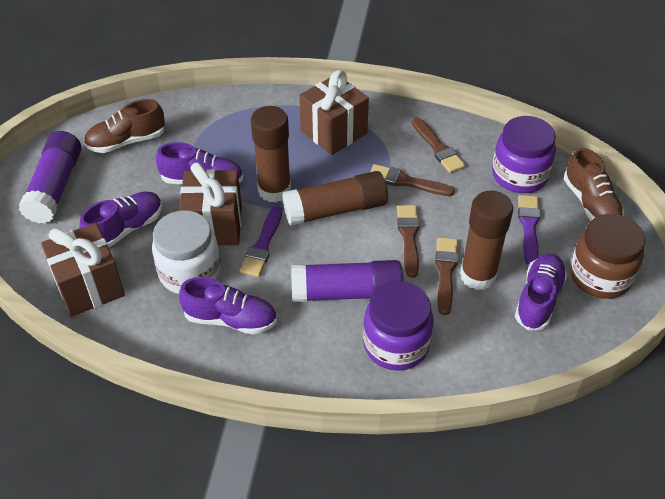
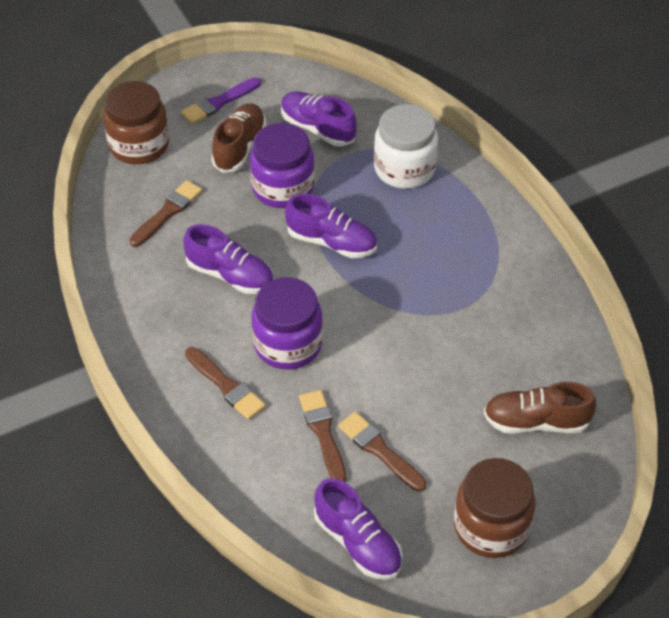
brown gift: 3 -> 0
brown glue stick: 3 -> 0
brown jar: 1 -> 2
purple brush: 2 -> 1
purple glue stick: 2 -> 0

